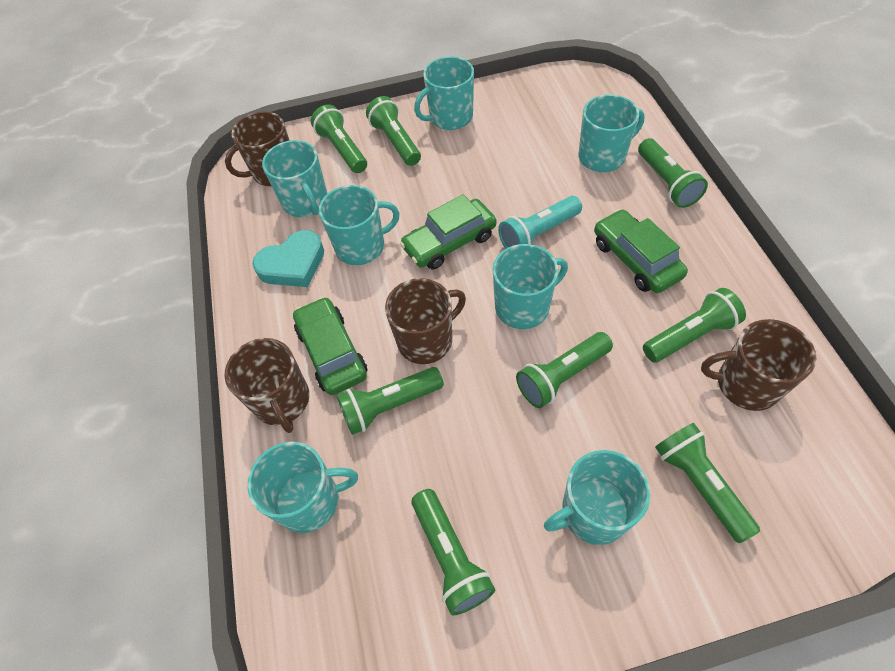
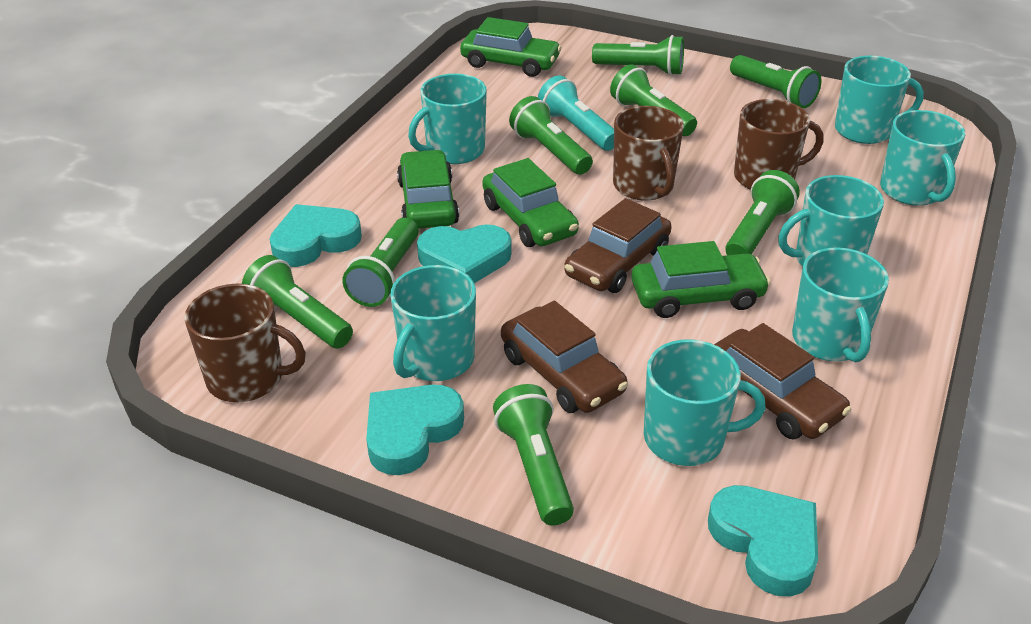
brown car: 0 -> 3
brown mug: 4 -> 3
green car: 3 -> 4
turquoise heart: 1 -> 4

